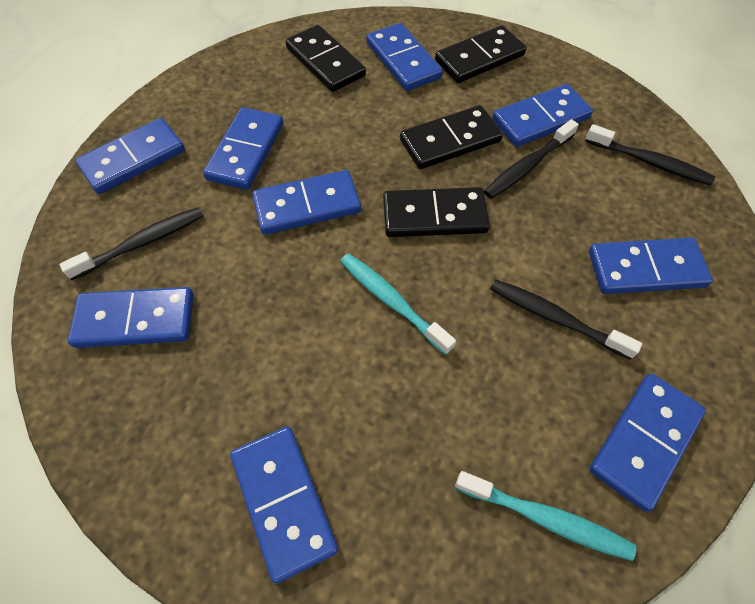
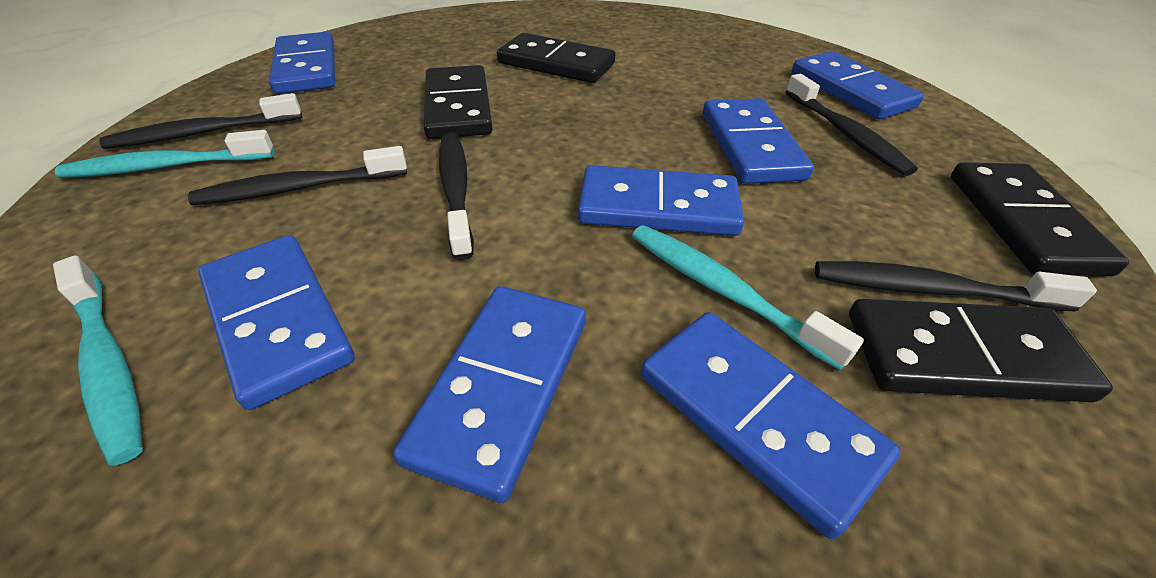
black toothbrush: 4 -> 5
blue domino: 9 -> 7
turquoise toothbrush: 2 -> 3

